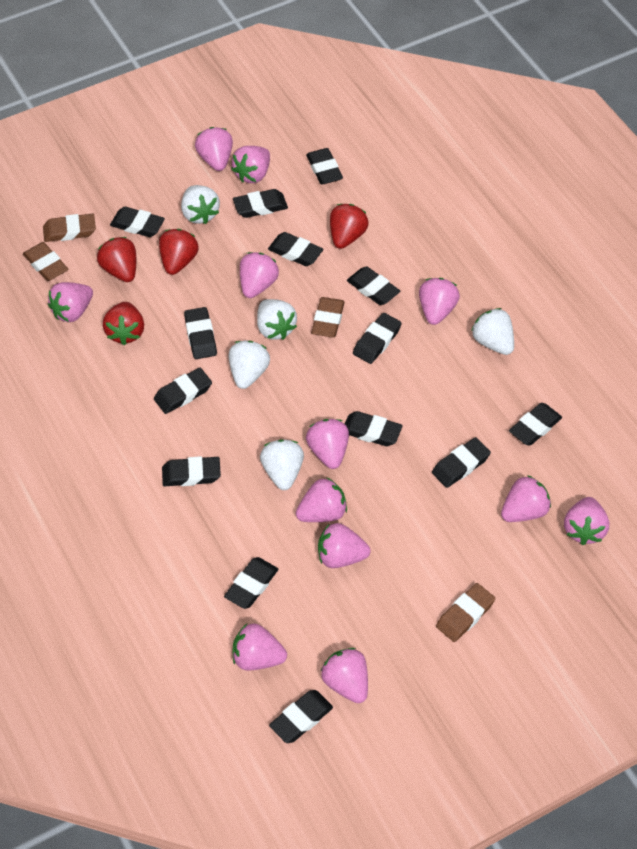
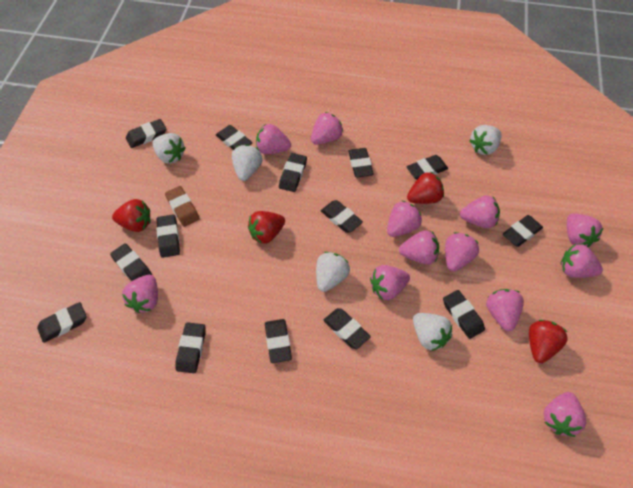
brown eraser: 4 -> 1

